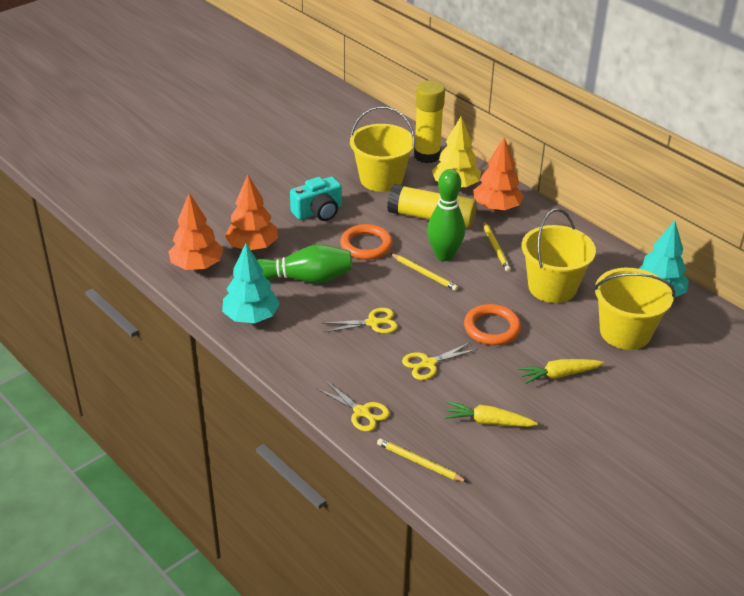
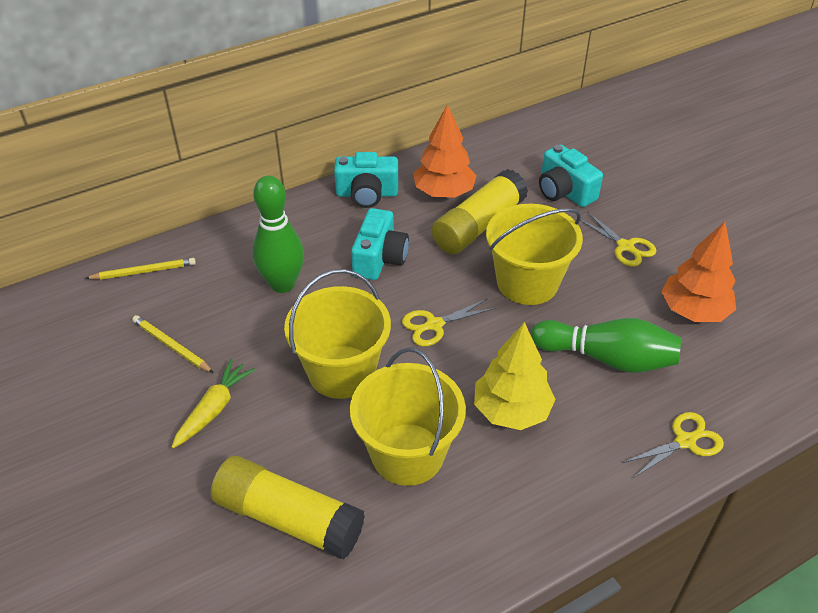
orange ring: 2 -> 0
orange tree: 3 -> 2
turquoise camera: 1 -> 3
turquoise tree: 2 -> 0
yellow carrot: 2 -> 1
yellow pencil: 3 -> 2

